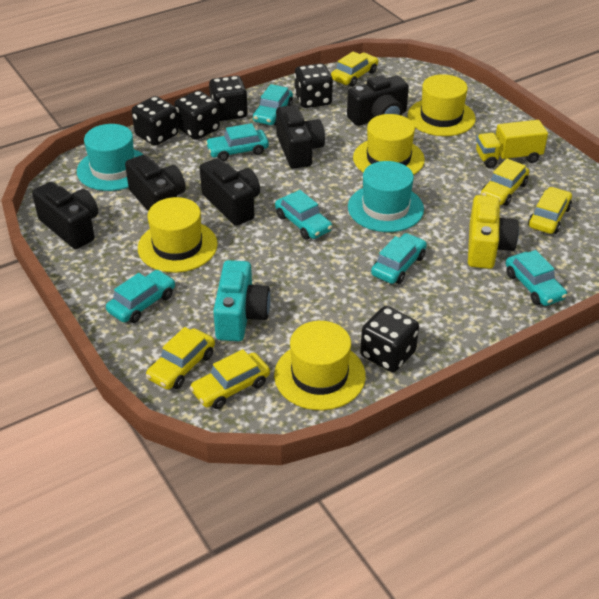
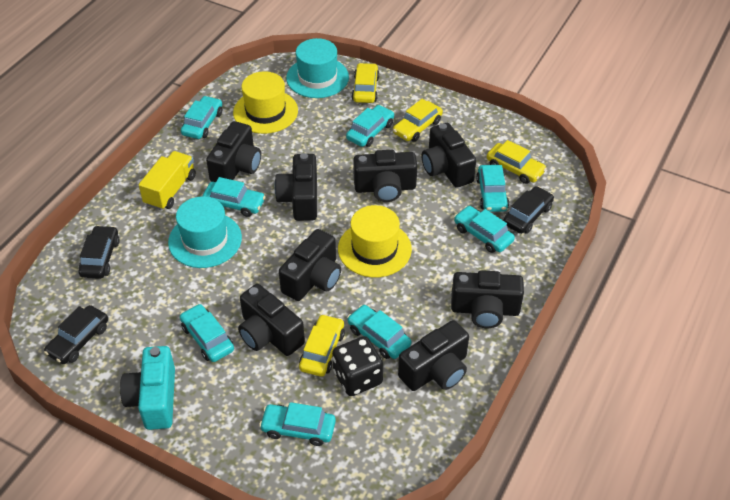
black camera: 5 -> 8
black car: 0 -> 3
black dice: 5 -> 1
turquoise car: 6 -> 8
yellow camera: 1 -> 0
yellow car: 5 -> 4
yellow hat: 4 -> 2

